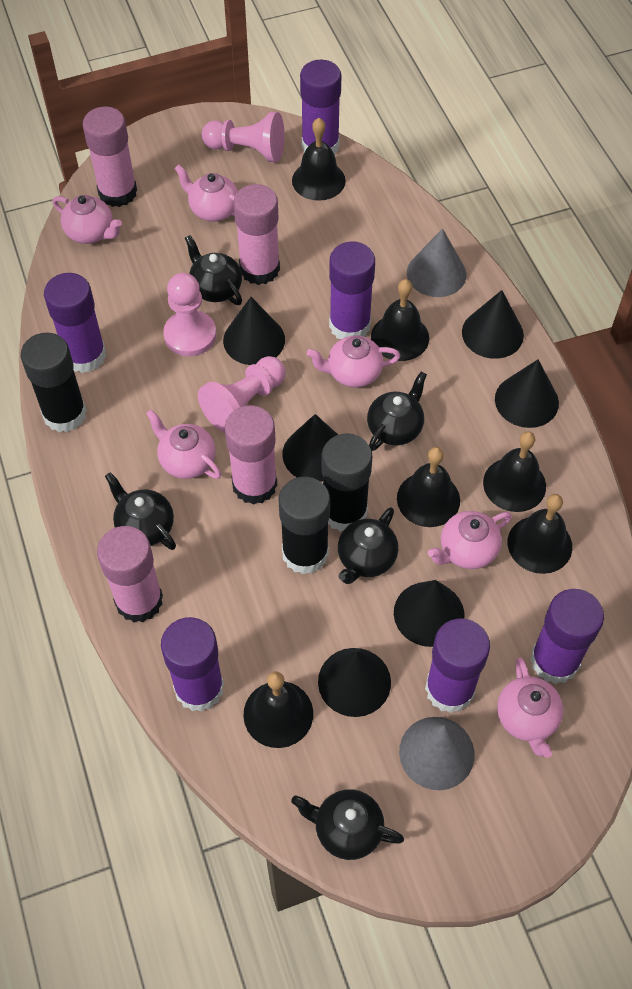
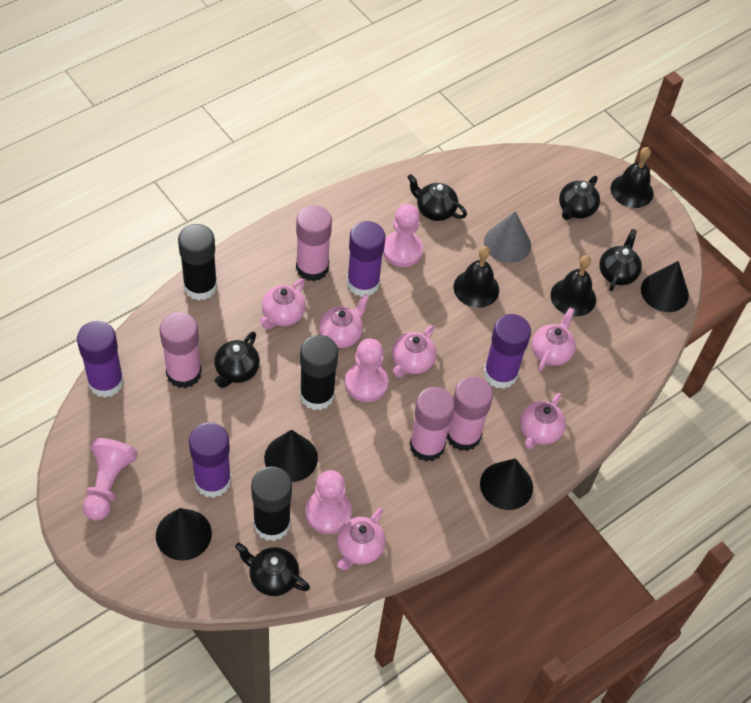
black bell: 6 -> 3
black cone: 6 -> 4
grey cone: 2 -> 1
pink pawn: 3 -> 4
purple glue stick: 6 -> 4

